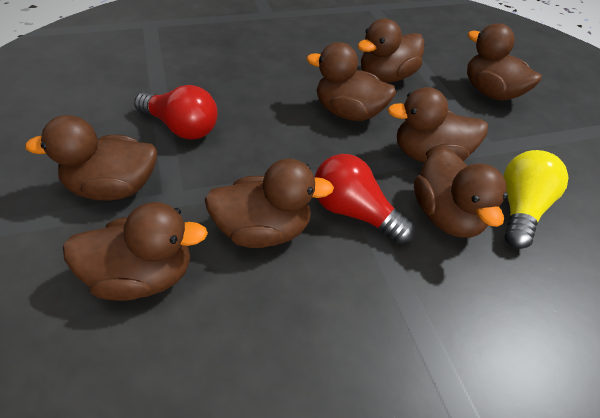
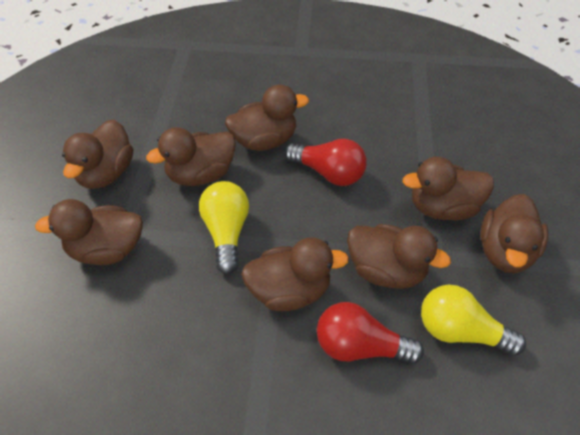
yellow light bulb: 1 -> 2

